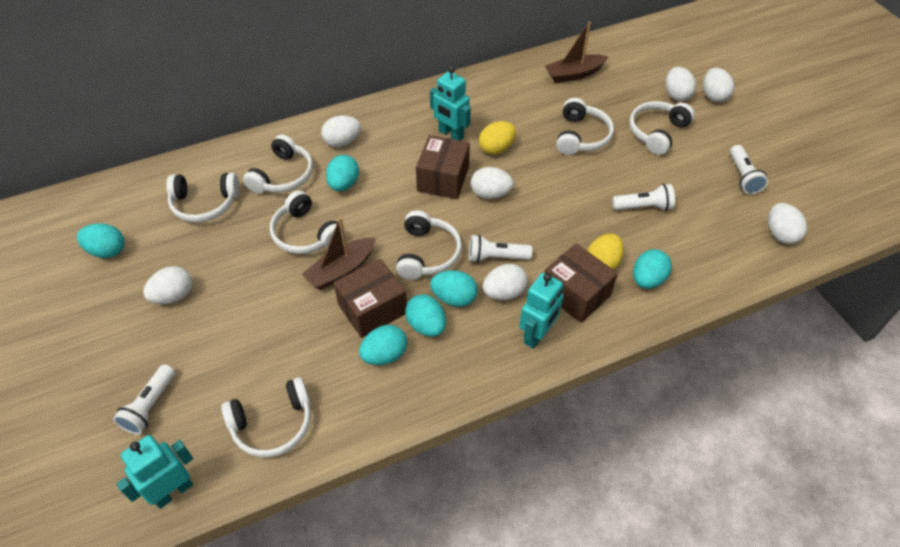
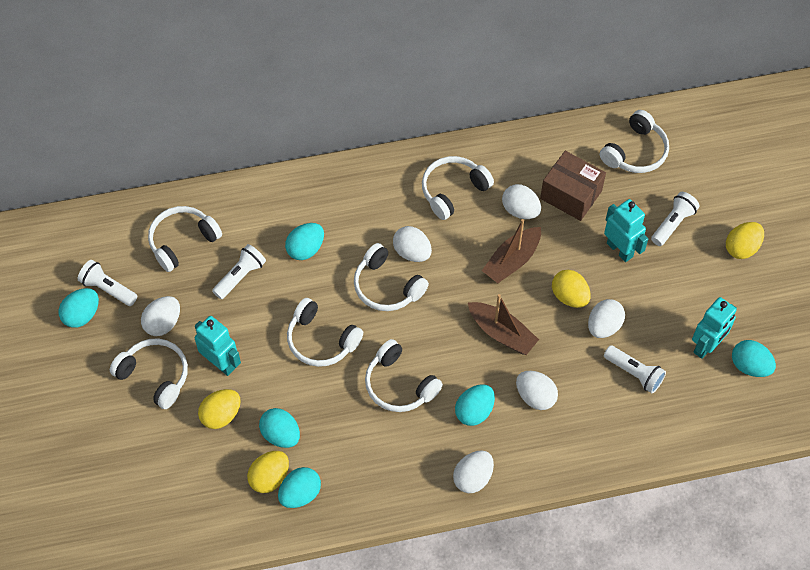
brown box: 3 -> 1
white egg: 7 -> 6
yellow egg: 2 -> 4

